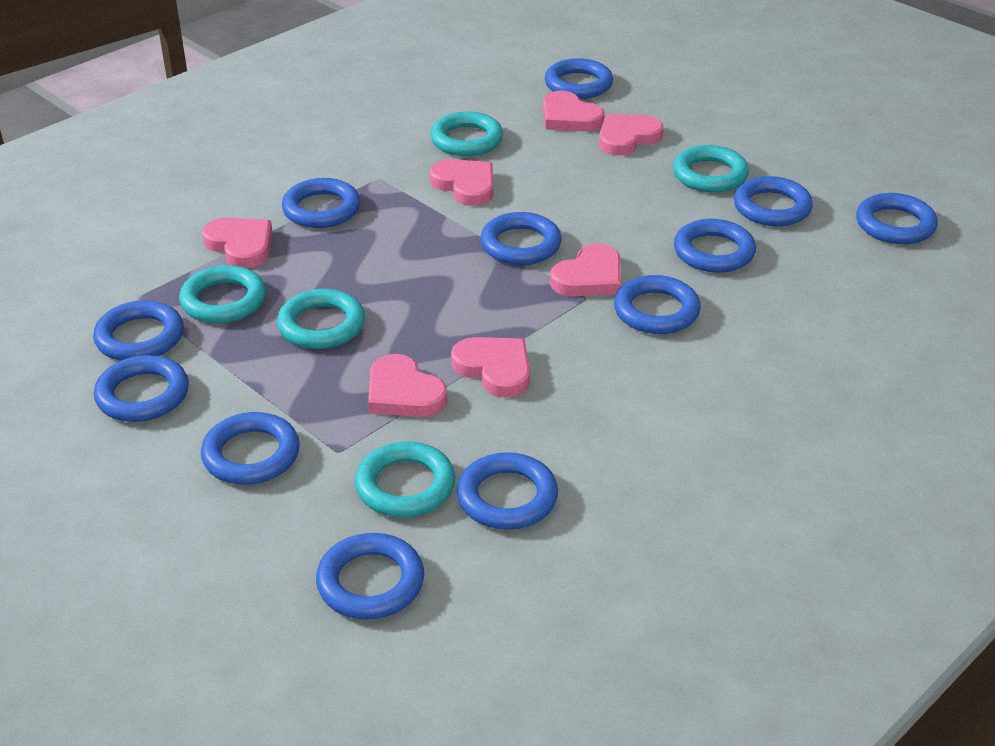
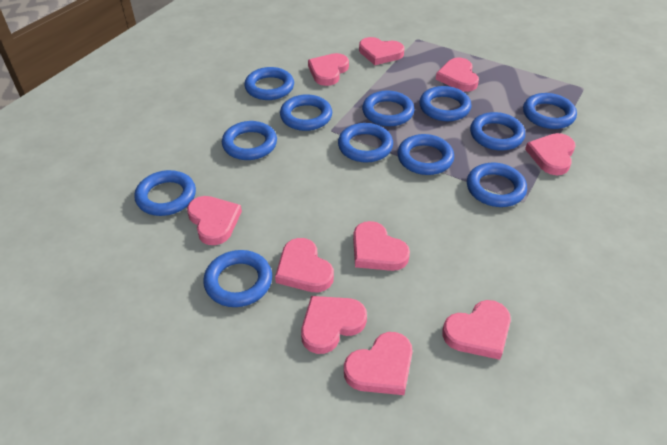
pink heart: 7 -> 10
turquoise ring: 5 -> 0

